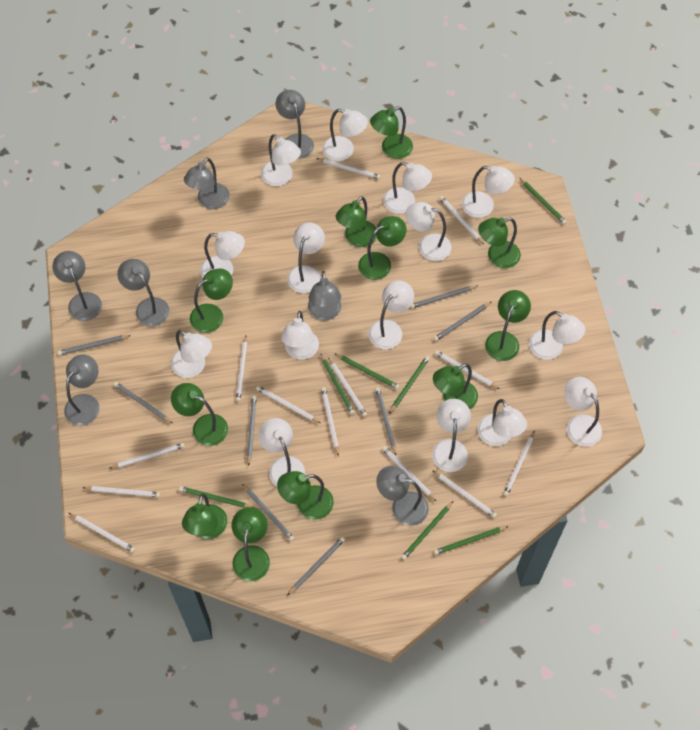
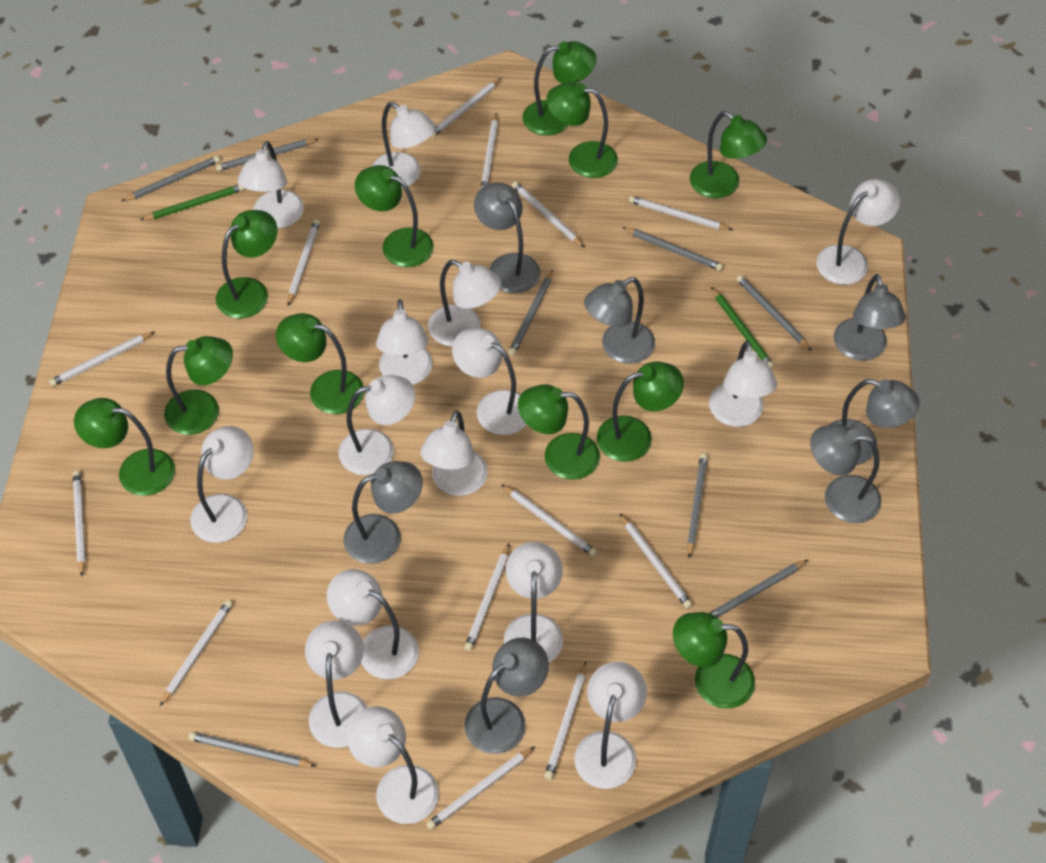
green pencil: 7 -> 2

